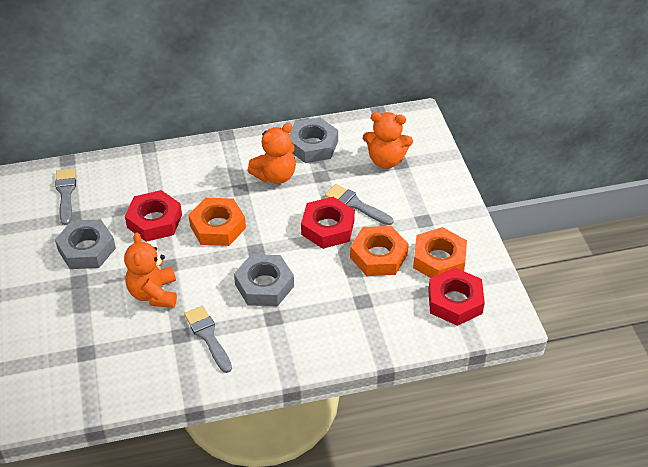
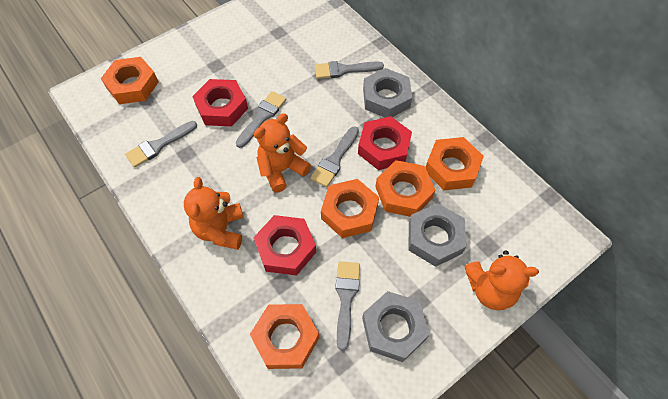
grey brush: 3 -> 5
orange nut: 3 -> 5

